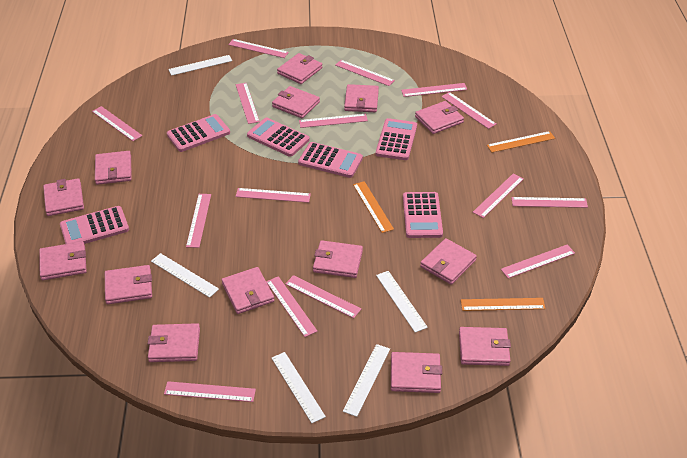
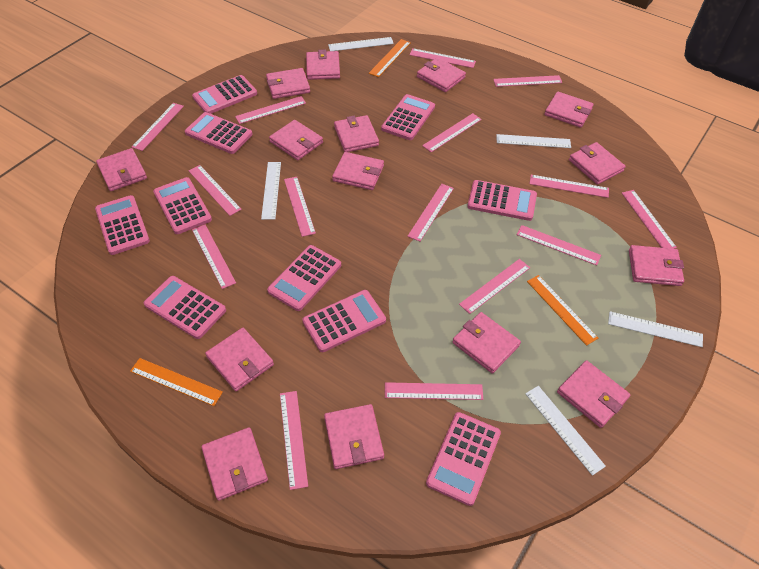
pink calculator: 6 -> 10
pink wallet: 14 -> 15

